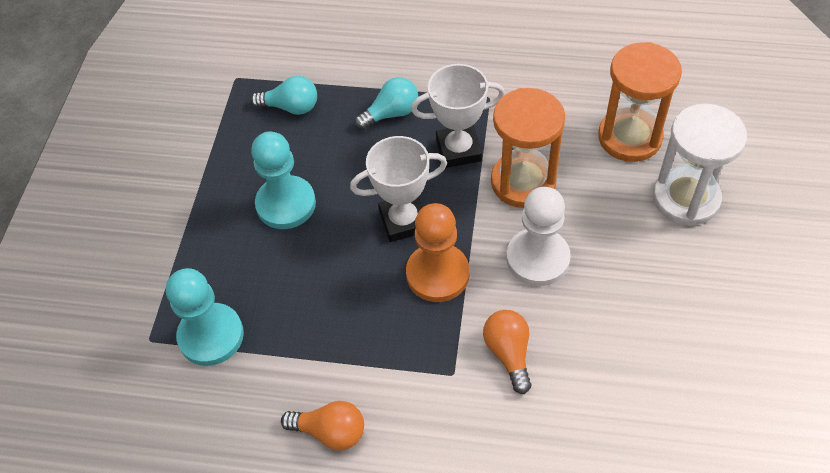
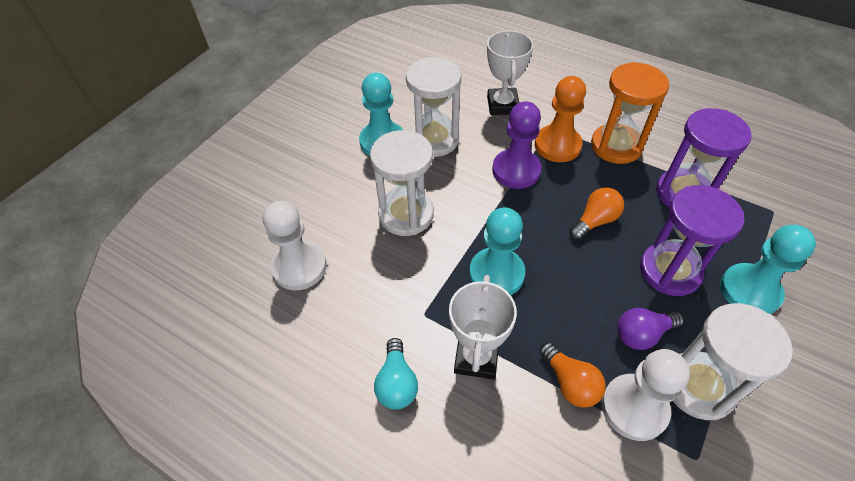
orange hourglass: 2 -> 1
purple hourglass: 0 -> 2
purple light bulb: 0 -> 1
purple pawn: 0 -> 1
turquoise light bulb: 2 -> 1
turquoise pawn: 2 -> 3
white hourglass: 1 -> 3
white pawn: 1 -> 2

